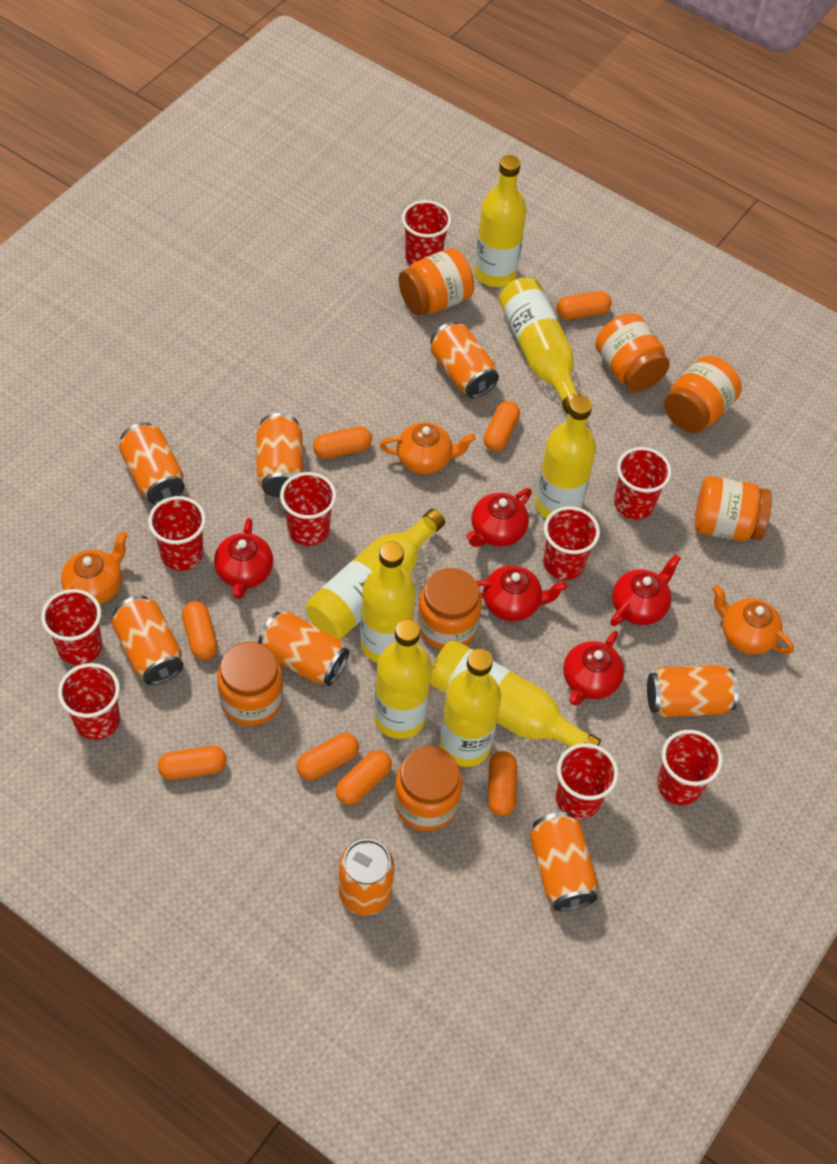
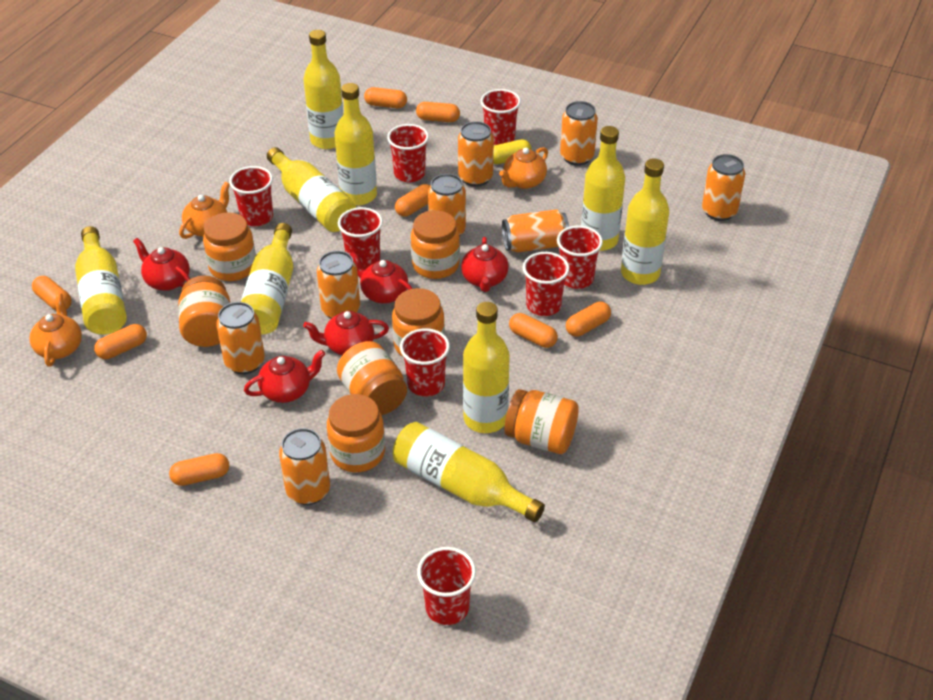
red cup: 9 -> 8
yellow bottle: 8 -> 9
yellow capsule: 0 -> 1

